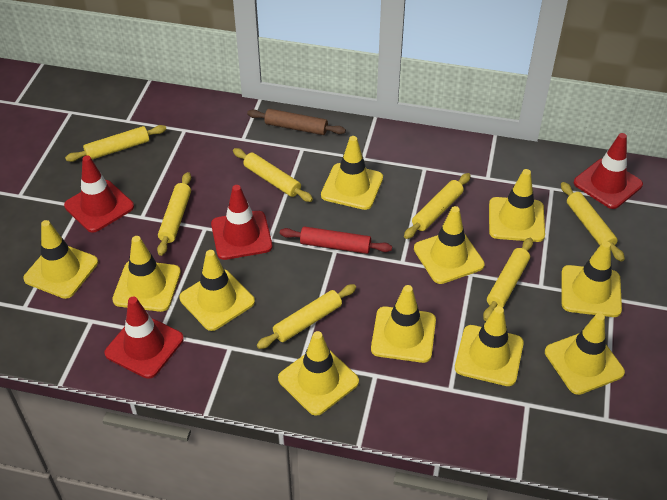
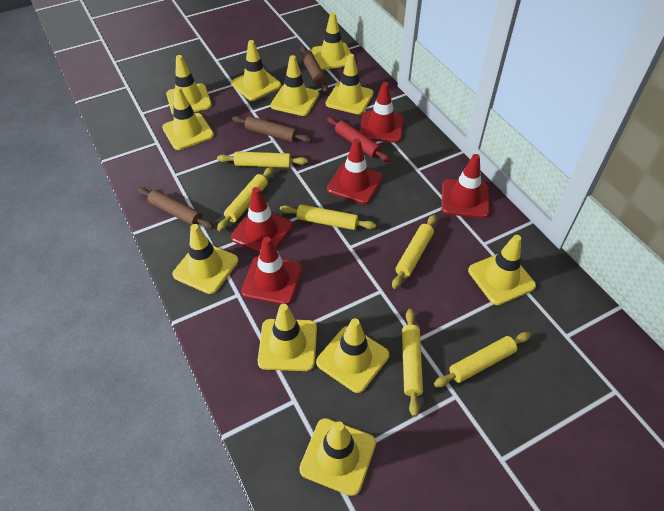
brown rolling pin: 1 -> 3
red traffic cone: 4 -> 5
yellow rolling pin: 7 -> 6

